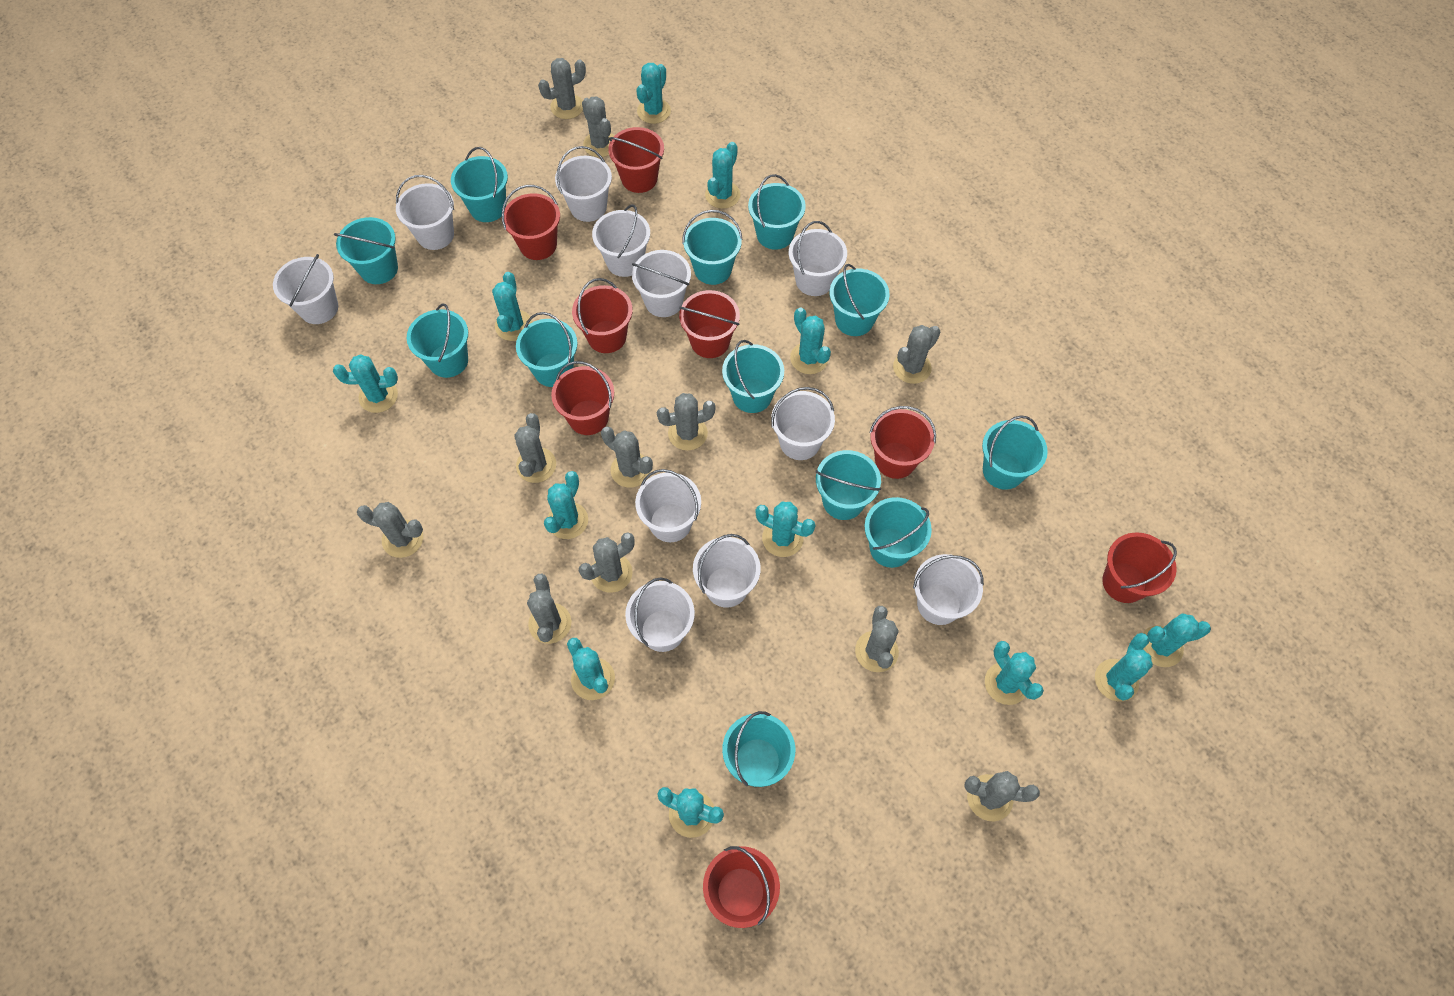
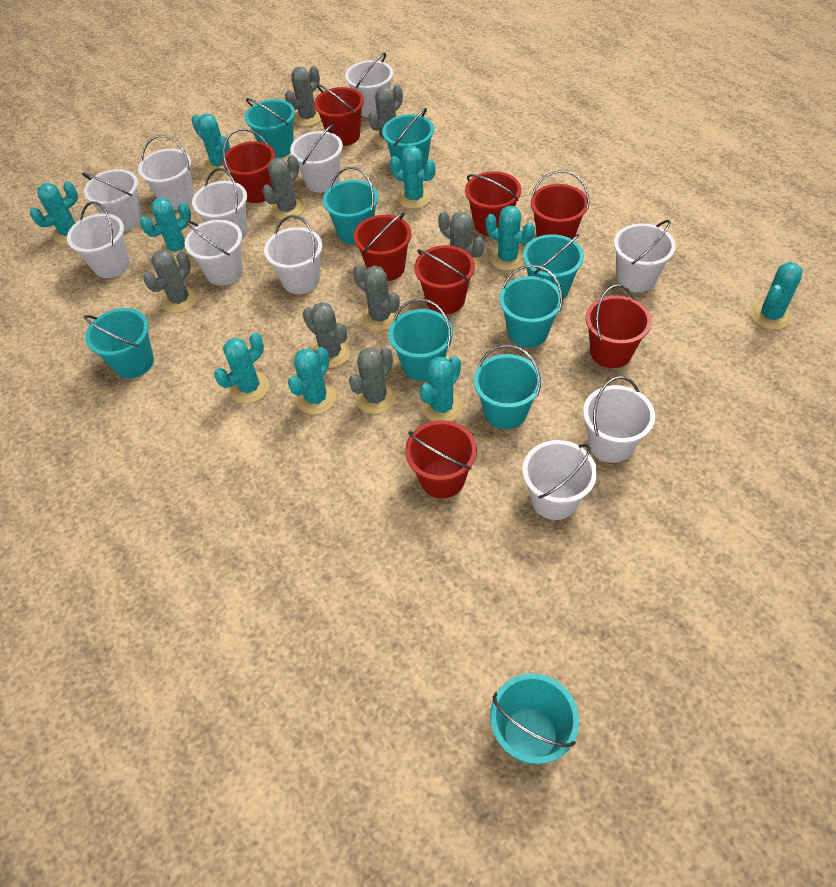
grey cactus: 11 -> 8
turquoise bucket: 12 -> 9
turquoise cactus: 12 -> 9

